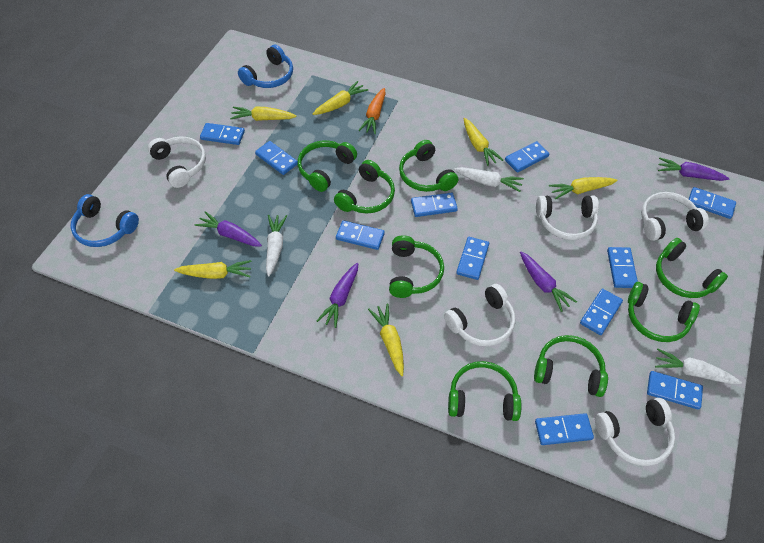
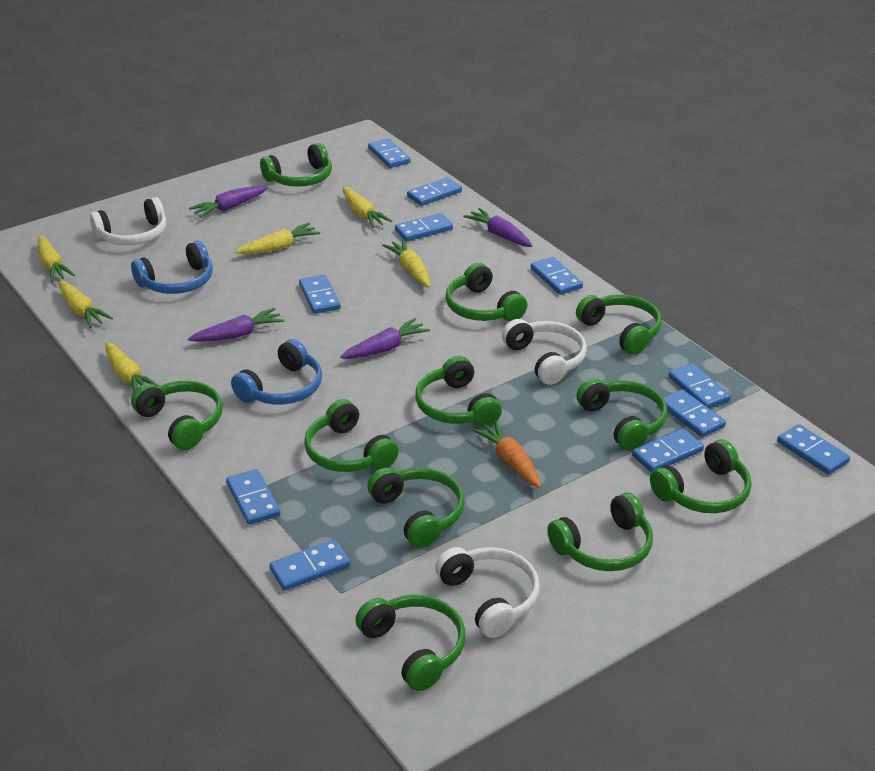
green headphones: 8 -> 11
white carrot: 3 -> 0
white headphones: 5 -> 3

